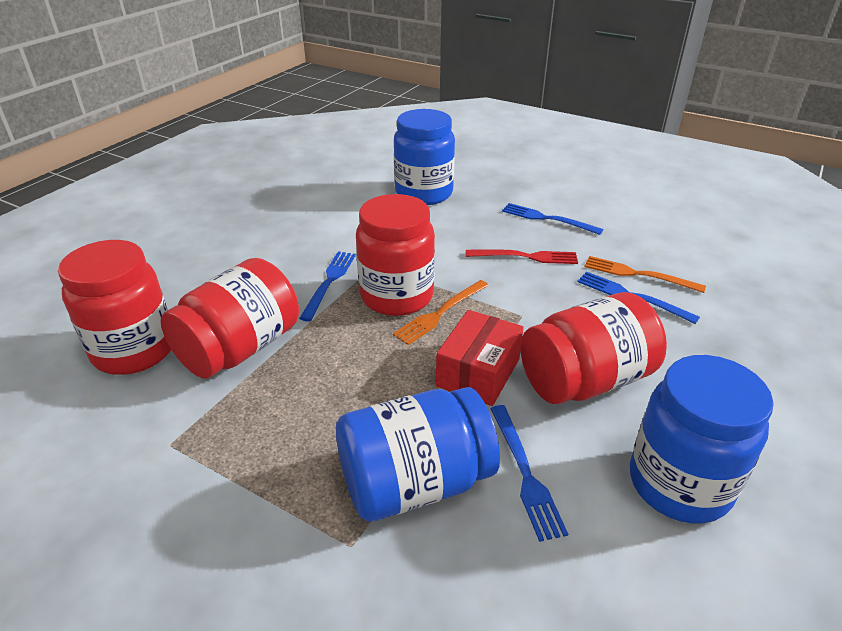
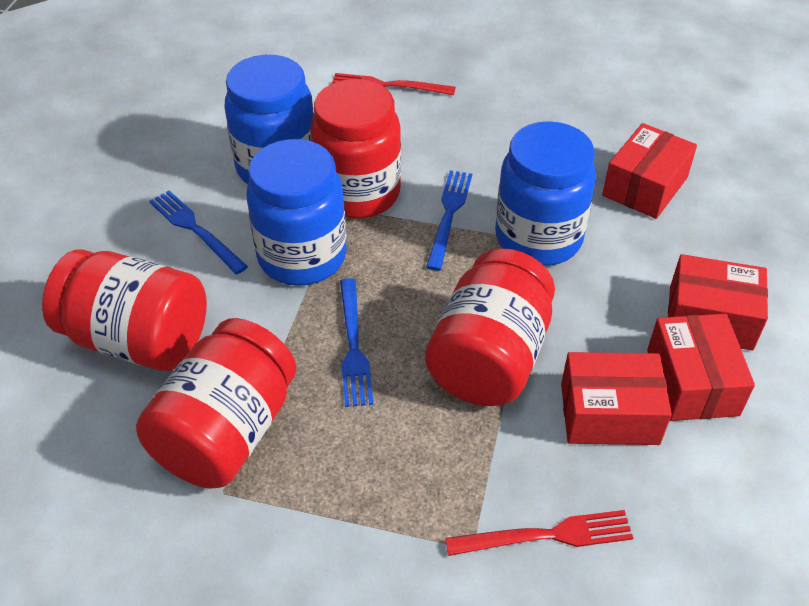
blue fork: 4 -> 3
orange fork: 2 -> 0
red box: 1 -> 4
red fork: 1 -> 2

